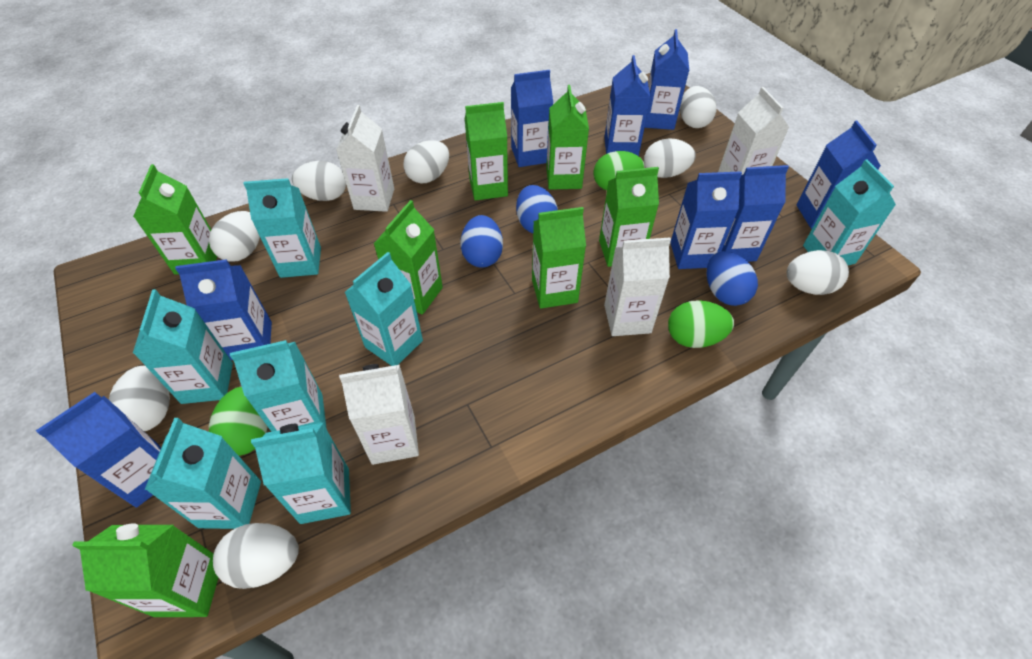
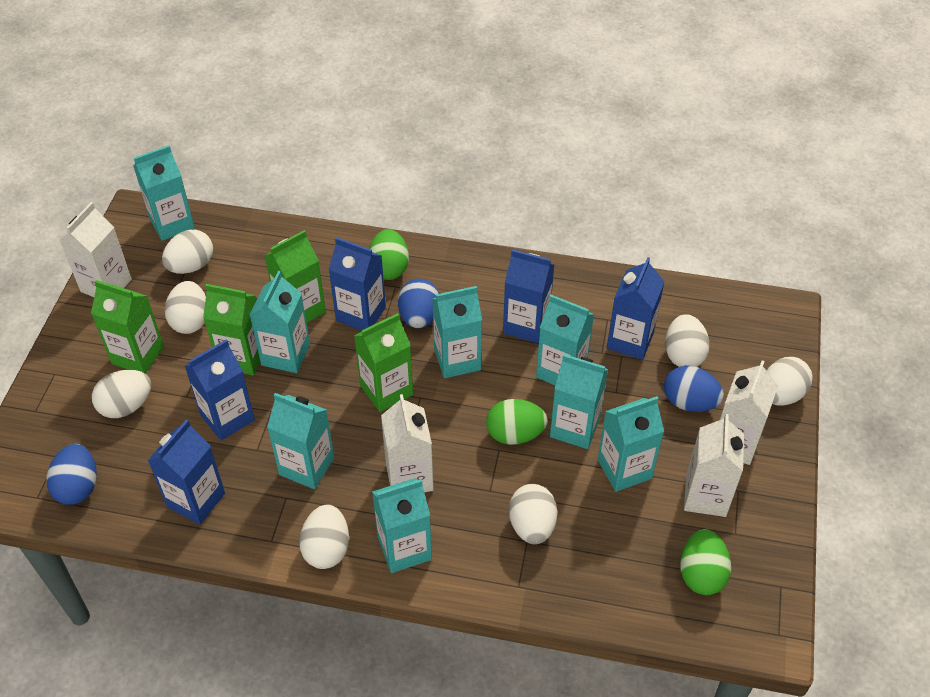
blue carton: 8 -> 5
green carton: 7 -> 4
turquoise carton: 7 -> 8
white egg: 8 -> 7

